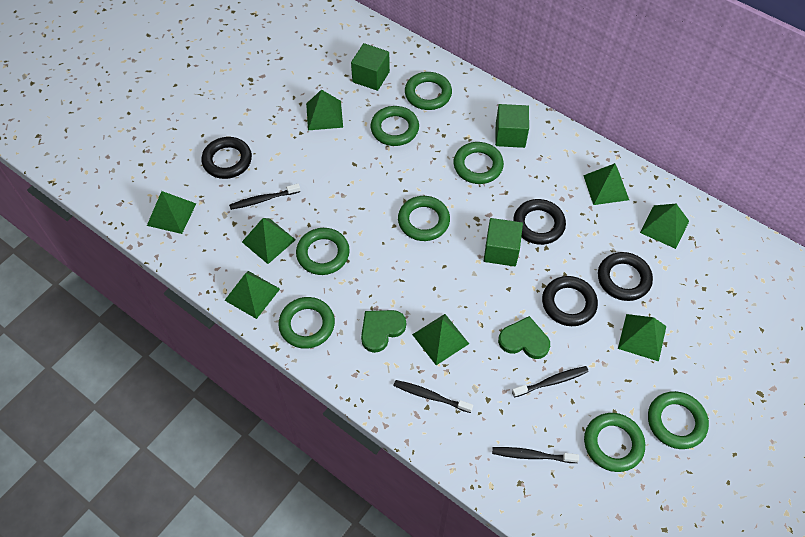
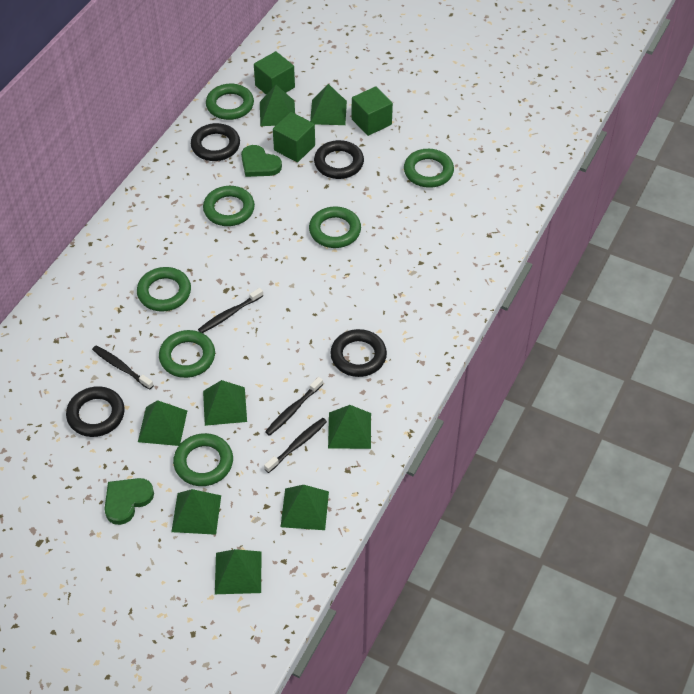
green ring: 8 -> 7

